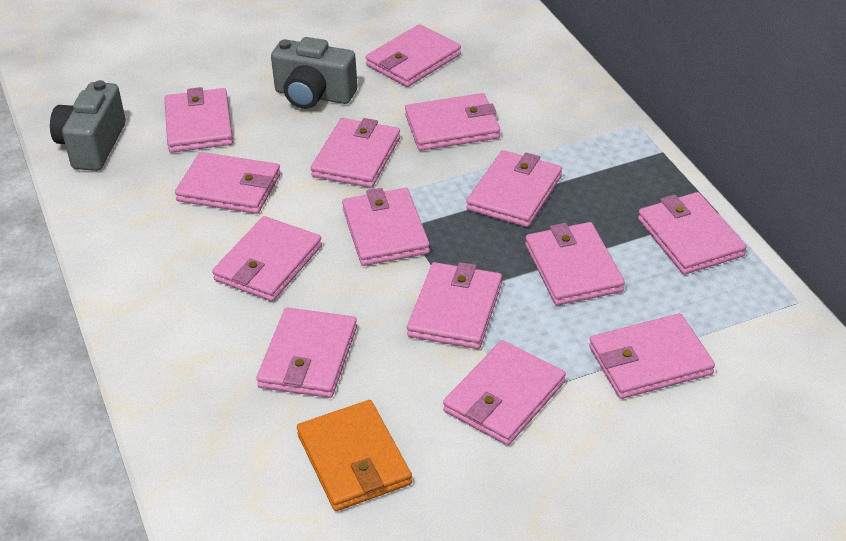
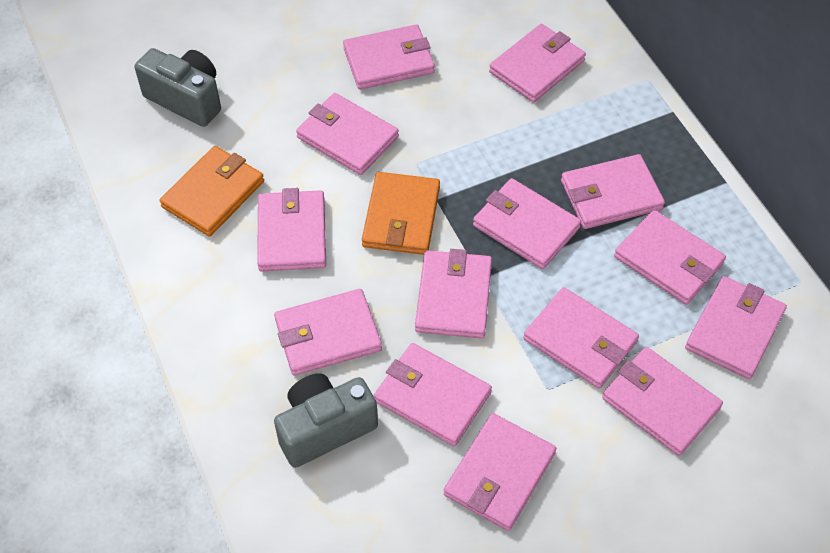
orange wallet: 1 -> 2

